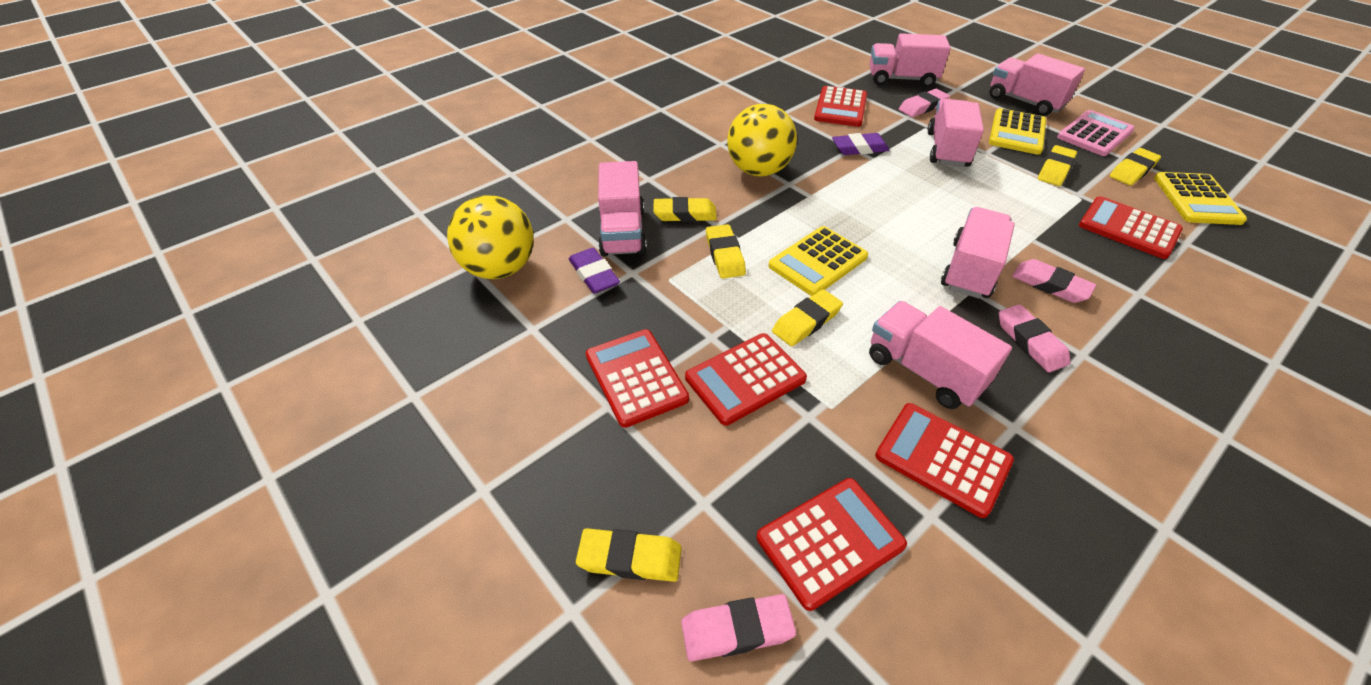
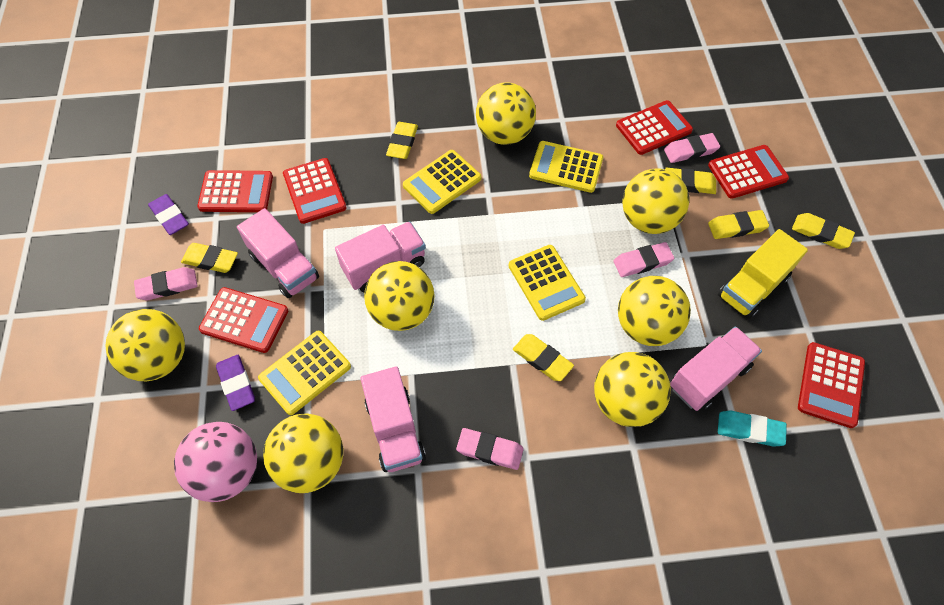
pink ball: 0 -> 1
pink calculator: 1 -> 0
pink truck: 6 -> 4
turquoise eraser: 0 -> 1
yellow ball: 2 -> 7
yellow calculator: 3 -> 4
yellow truck: 0 -> 1

